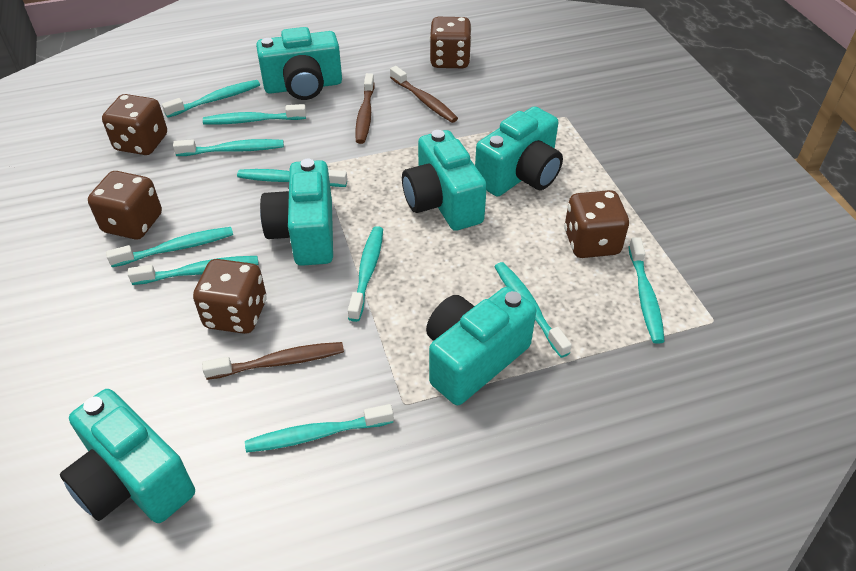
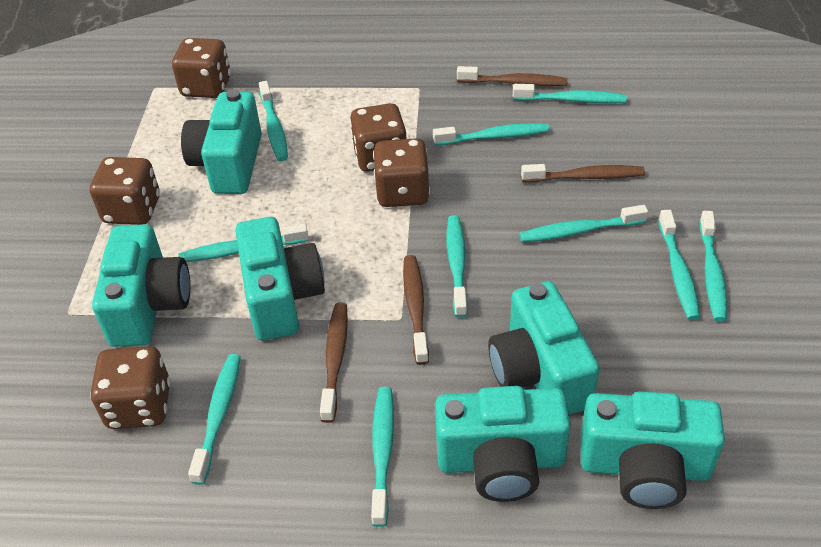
brown toothbrush: 3 -> 4

